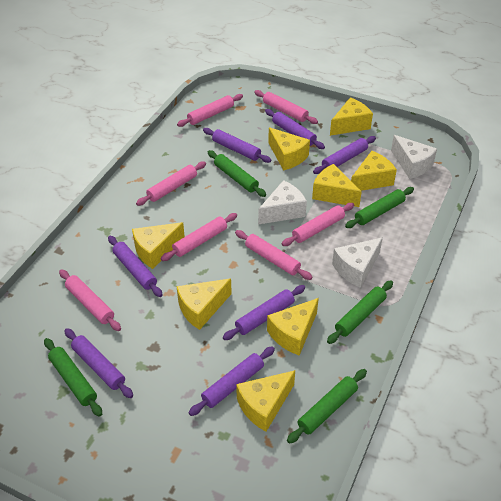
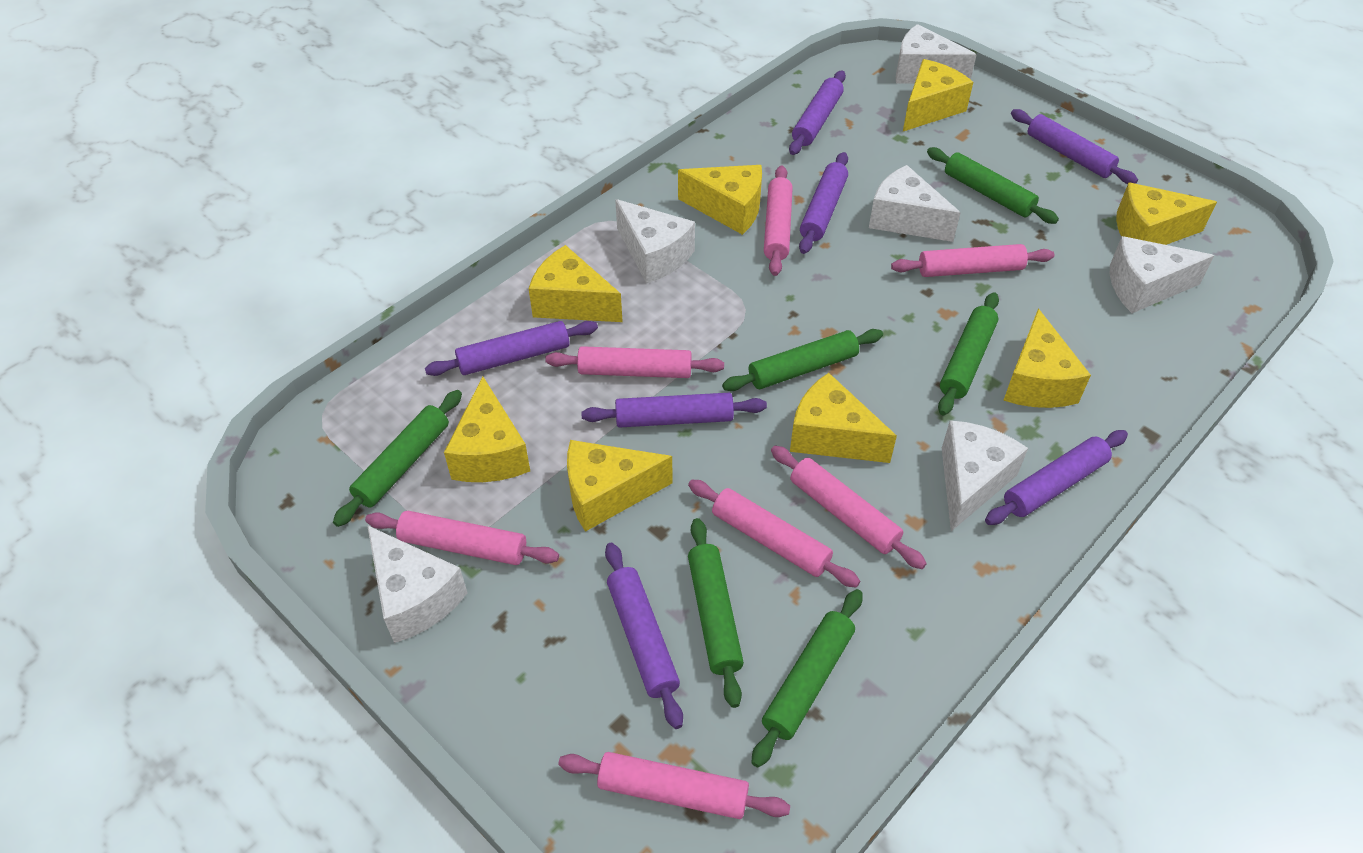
green rolling pin: 5 -> 6
white cheese: 3 -> 6

